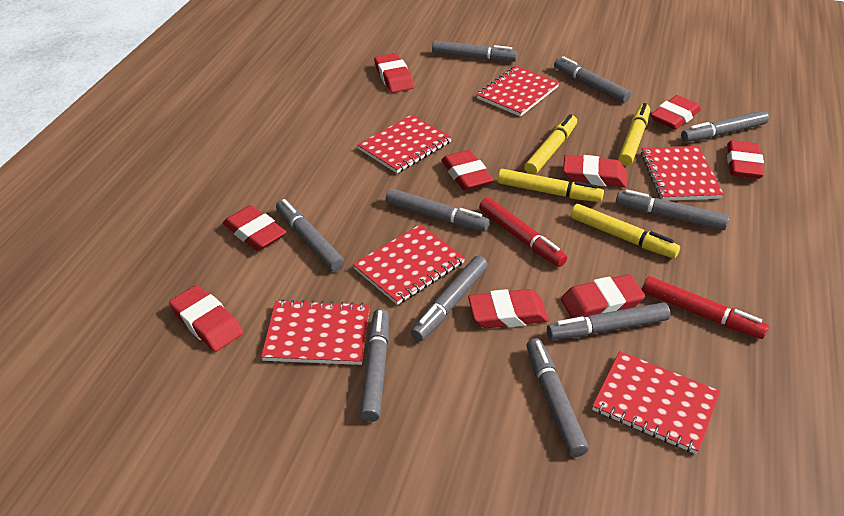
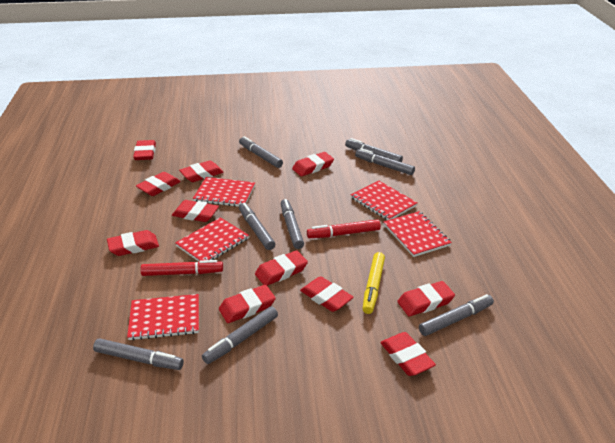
grey marker: 10 -> 8
red eraser: 9 -> 11
red notebook: 6 -> 5
yellow marker: 4 -> 1

